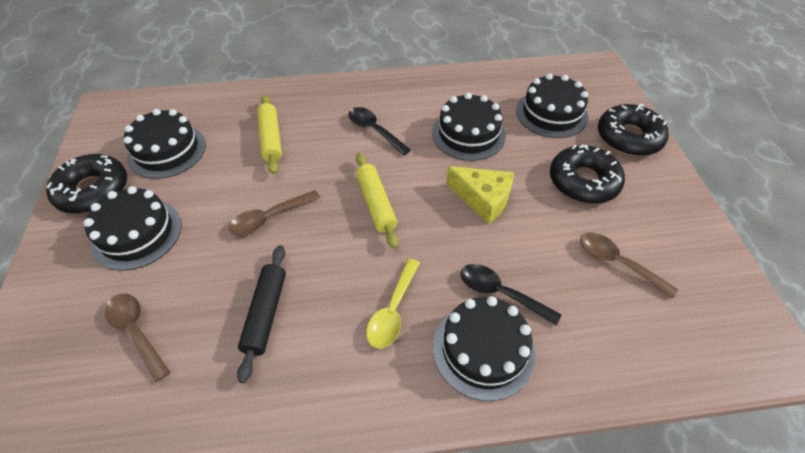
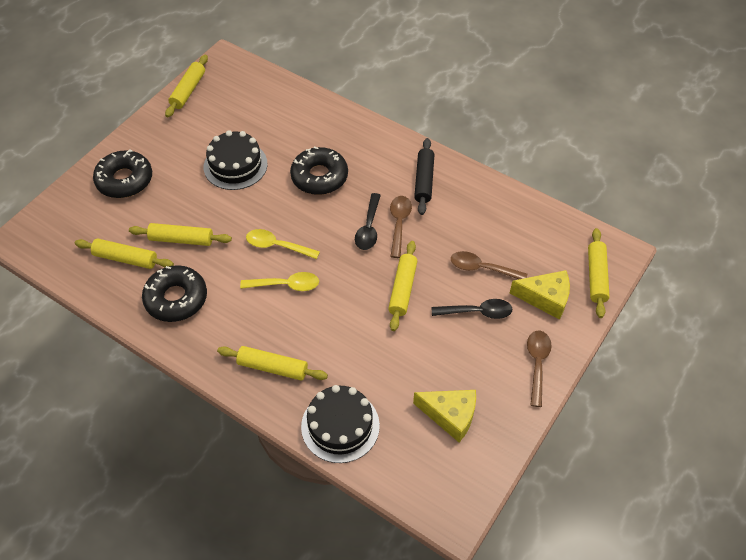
black cake: 5 -> 2
yellow cheese: 1 -> 2
yellow rolling pin: 2 -> 6
yellow spoon: 1 -> 2

